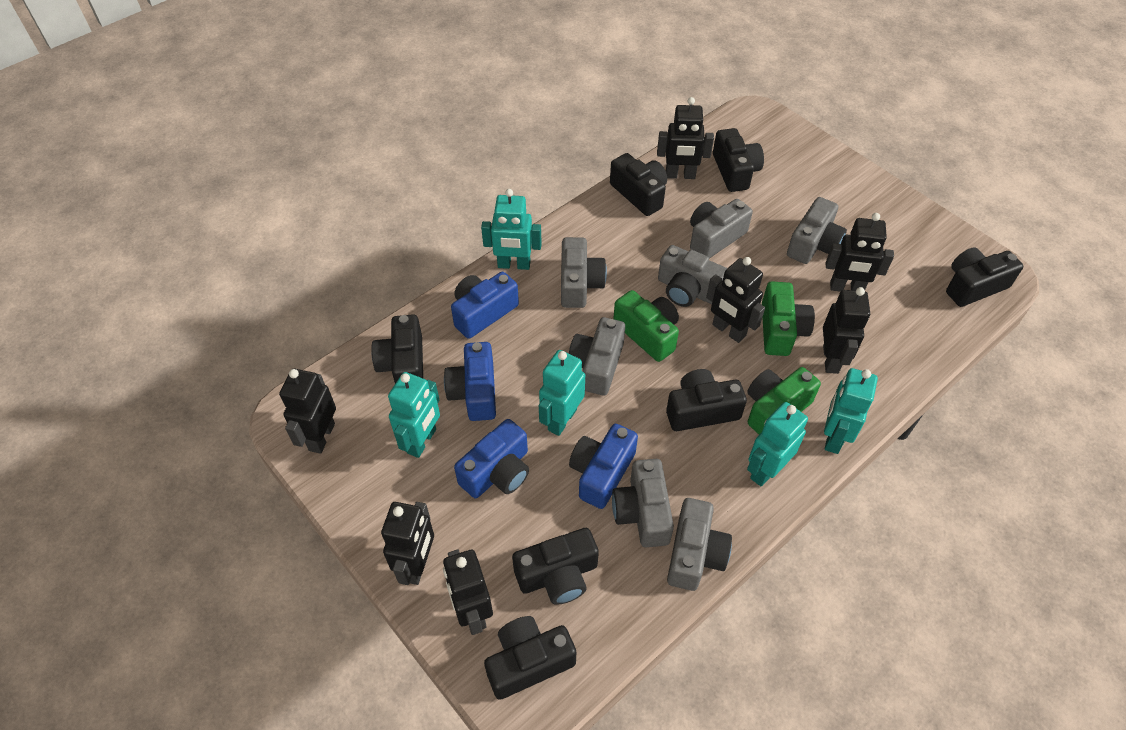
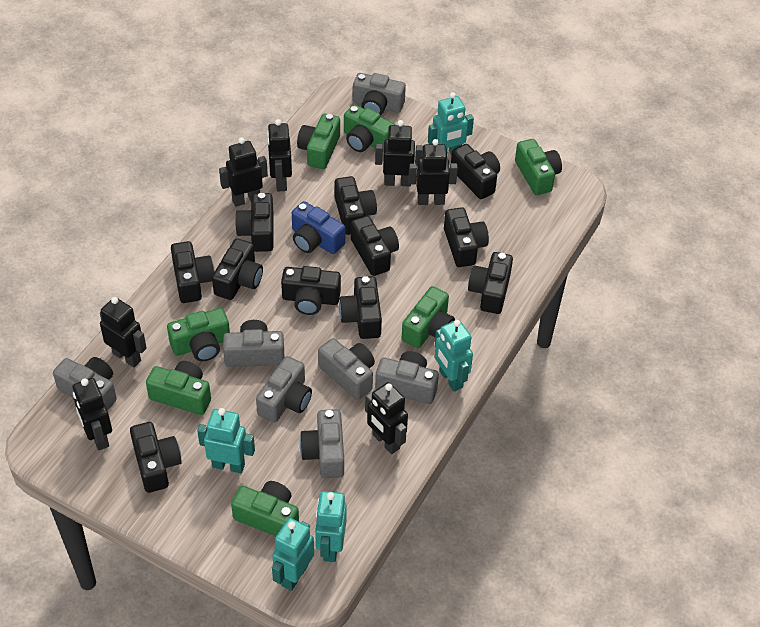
black camera: 7 -> 11
blue camera: 4 -> 1
green camera: 3 -> 7

